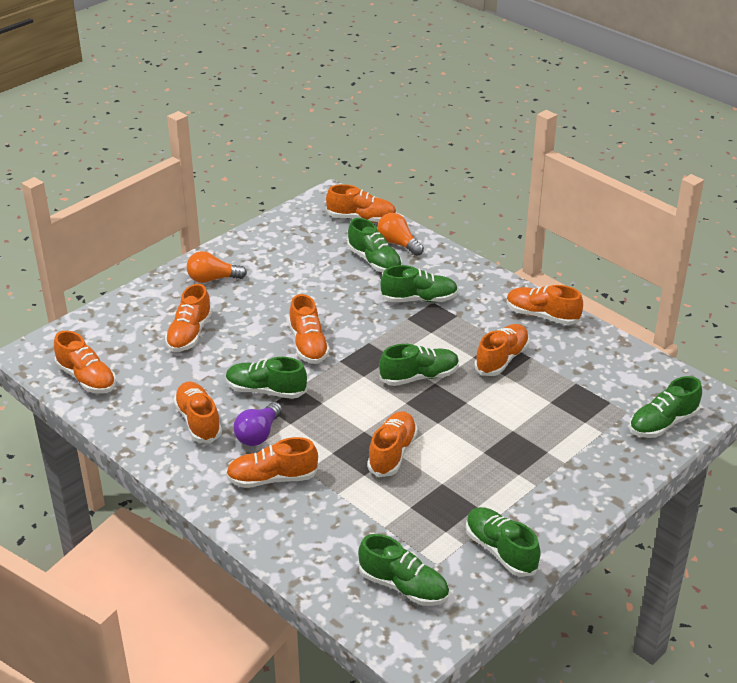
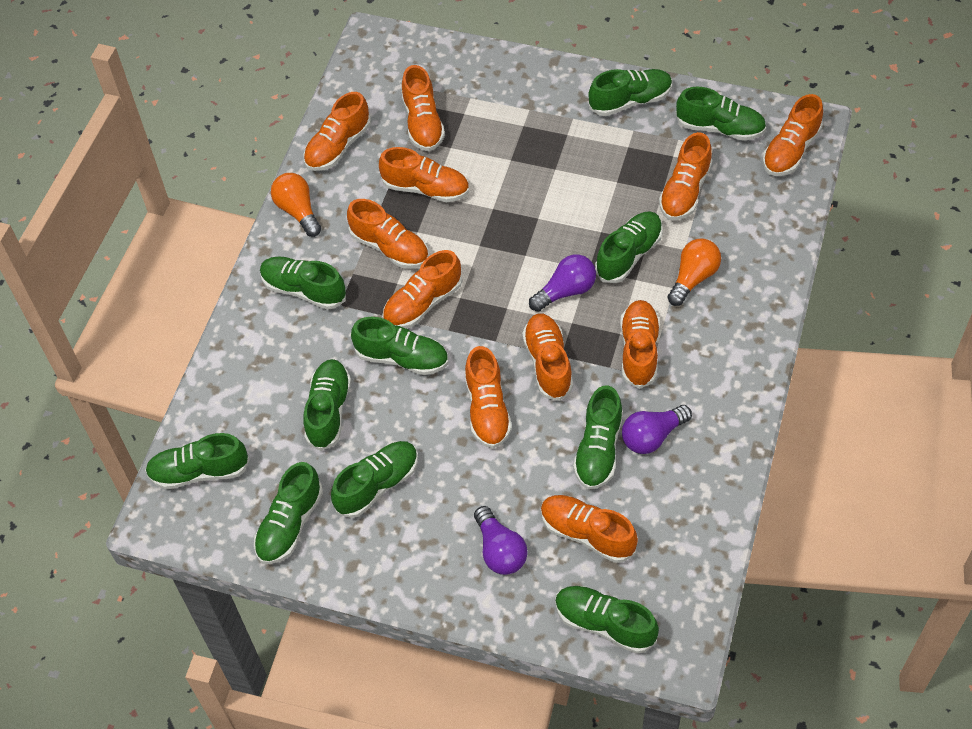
green shoe: 7 -> 11
orange shoe: 9 -> 11
purple light bulb: 1 -> 3

